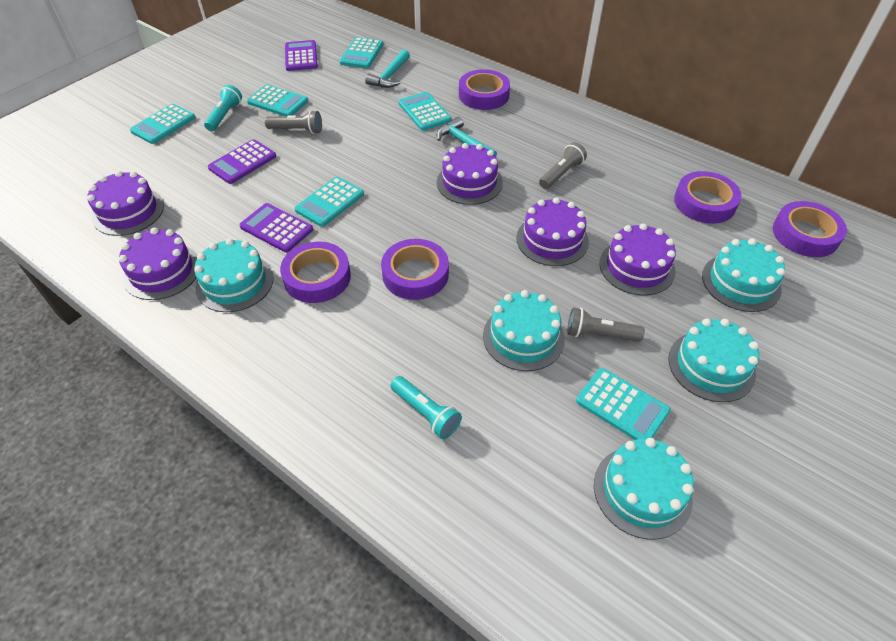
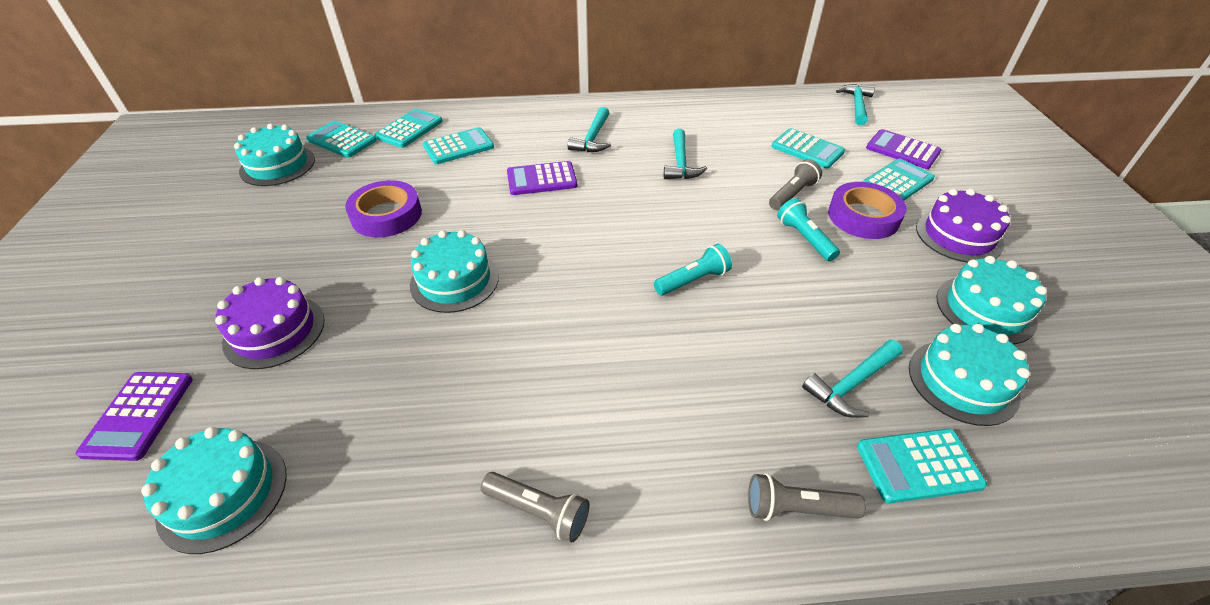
purple cake: 5 -> 2
purple tape: 5 -> 2
turquoise hammer: 2 -> 4

